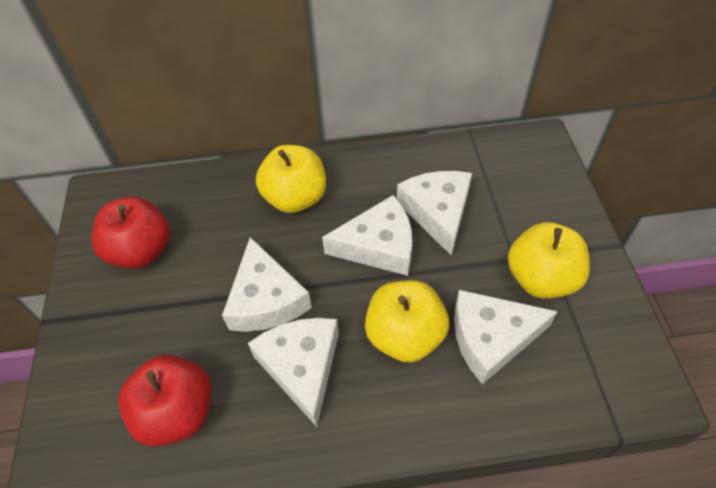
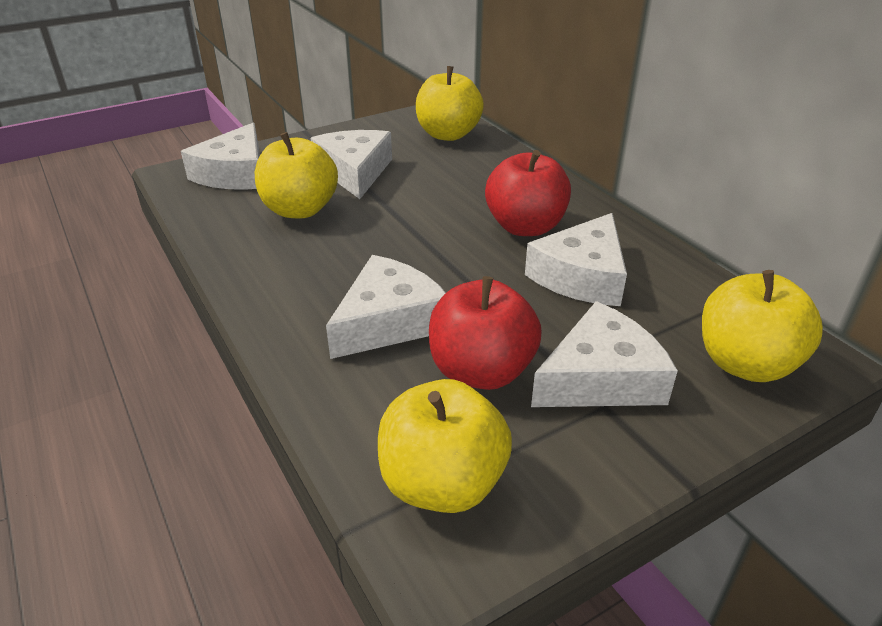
yellow apple: 3 -> 4

